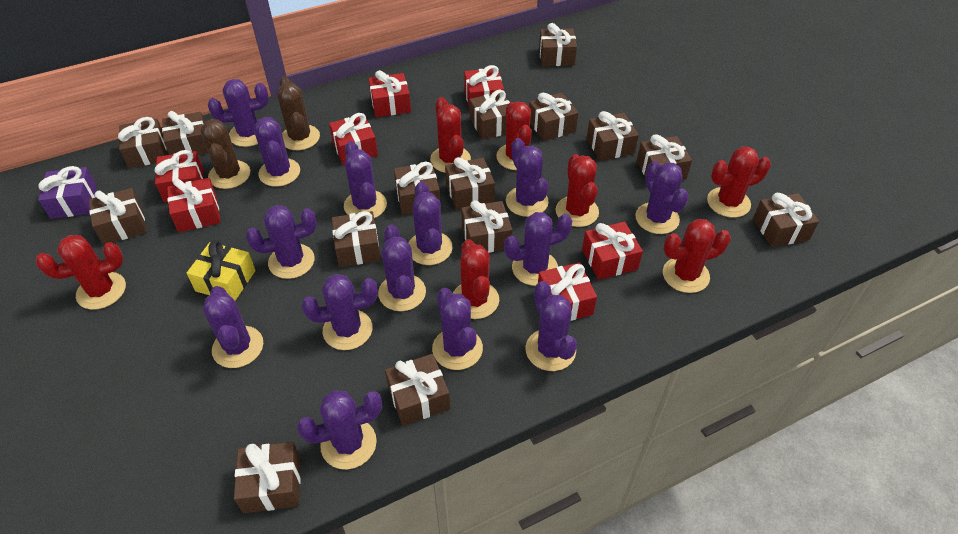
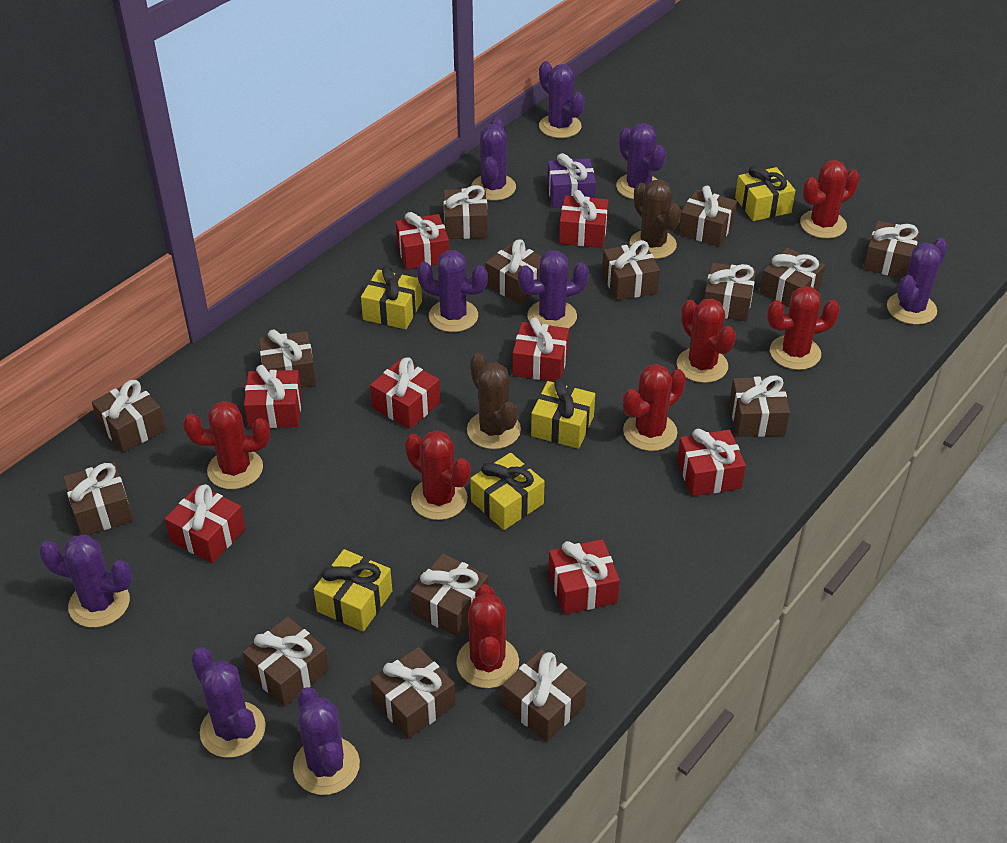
purple cactus: 14 -> 9
red gift: 7 -> 8
yellow gift: 1 -> 5

